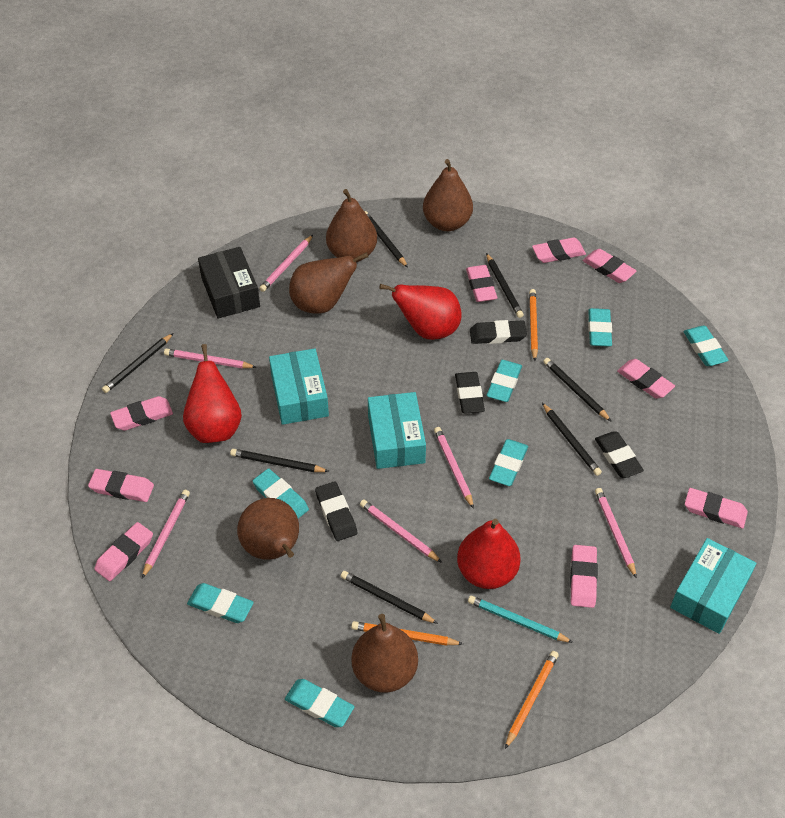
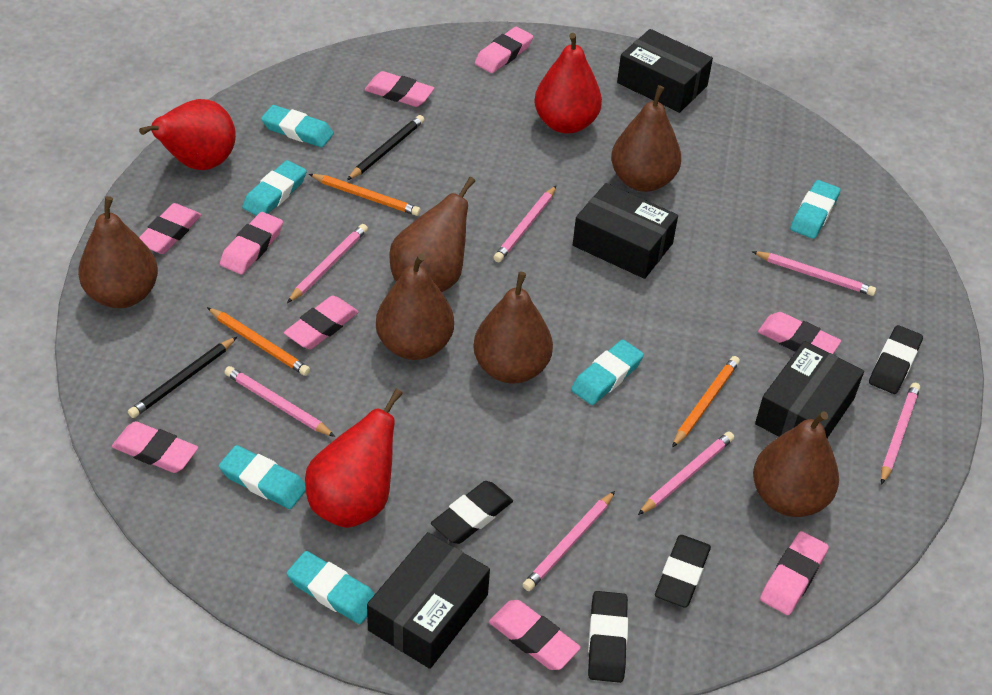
black box: 1 -> 4
black pencil: 7 -> 2
brown pear: 5 -> 6
pink pencil: 6 -> 7
turquoise box: 3 -> 0
turquoise eraser: 7 -> 6
turquoise pencil: 1 -> 0

